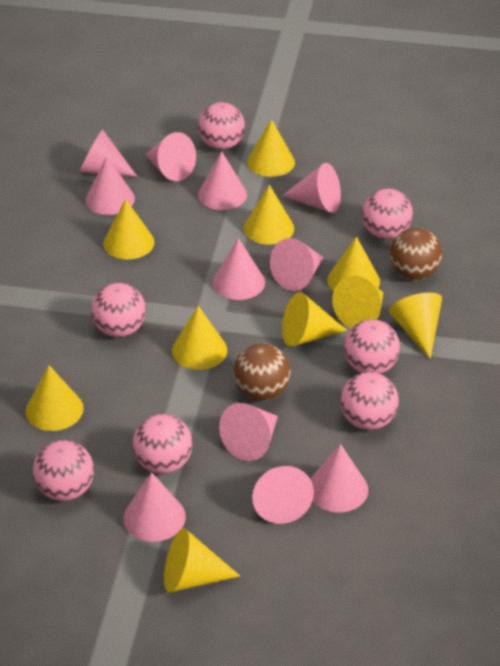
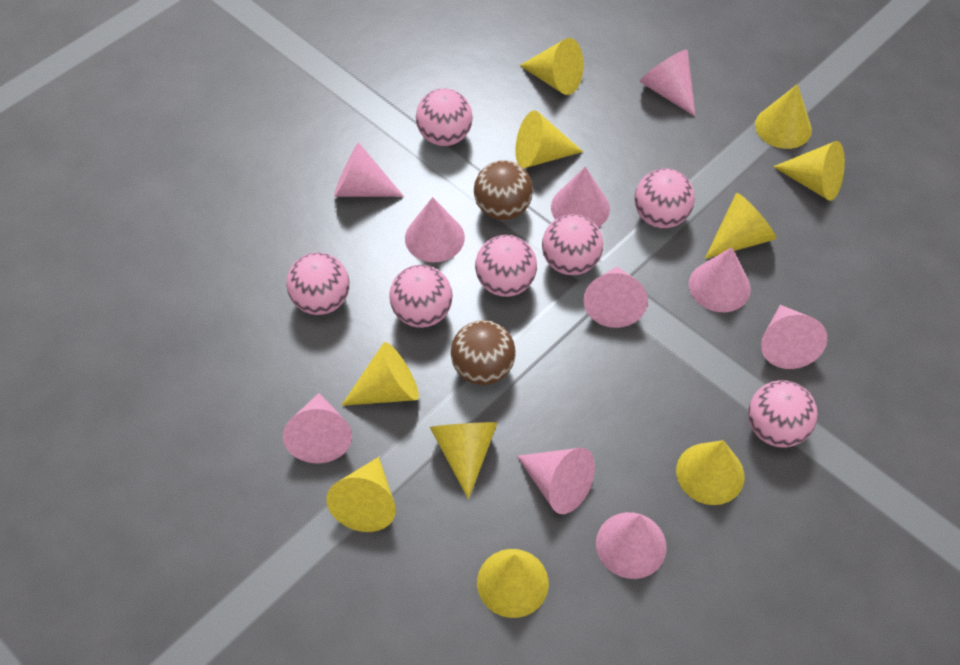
pink cone: 11 -> 10

